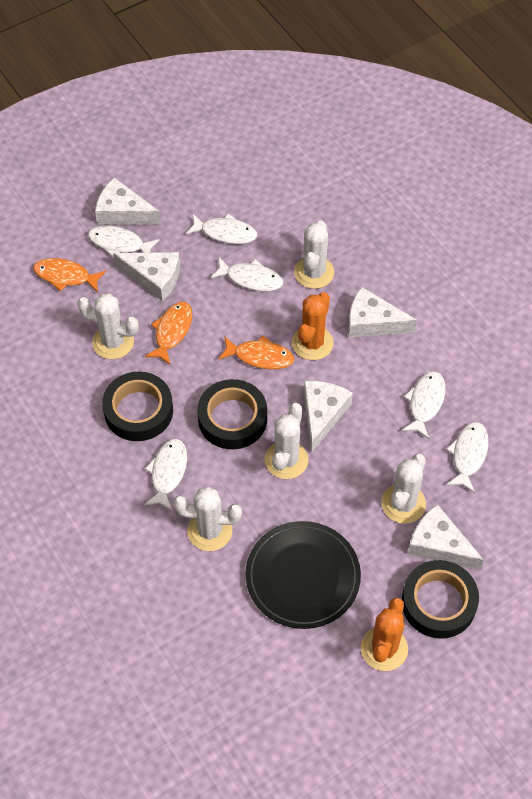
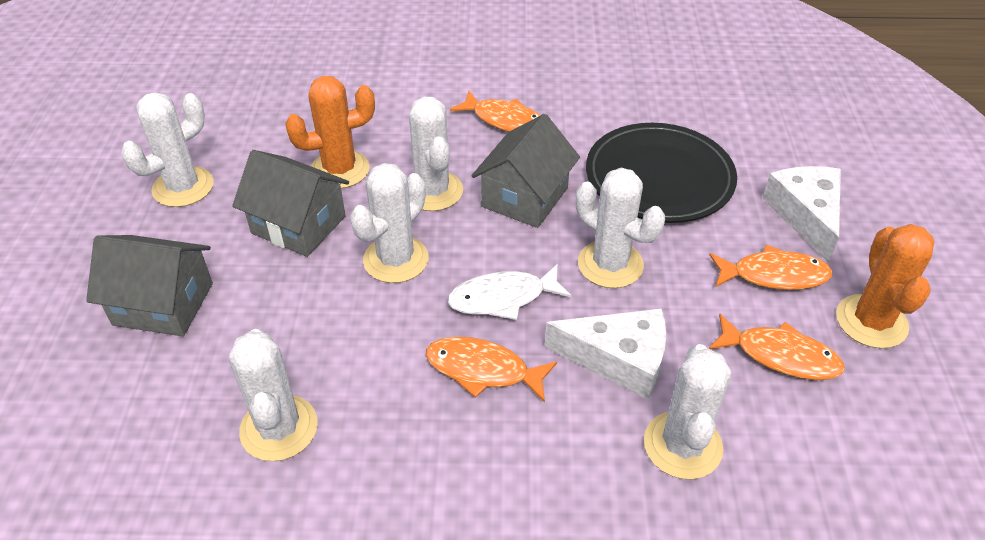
black tape: 3 -> 0
grey house: 0 -> 3
orange fish: 3 -> 4
white cactus: 5 -> 6
white cheese: 5 -> 2
white fish: 6 -> 1

